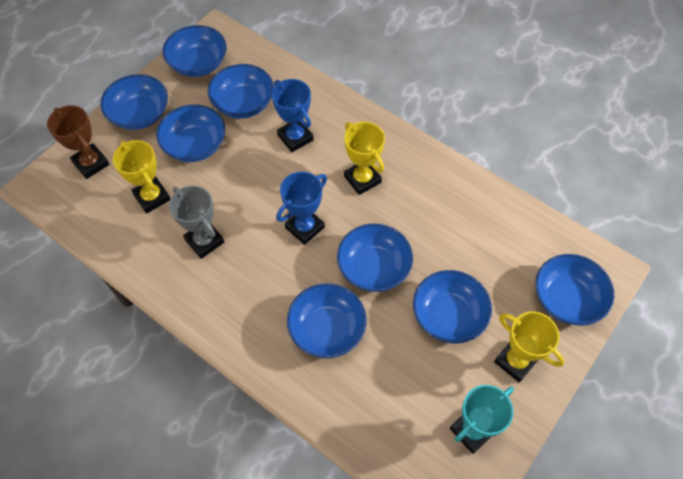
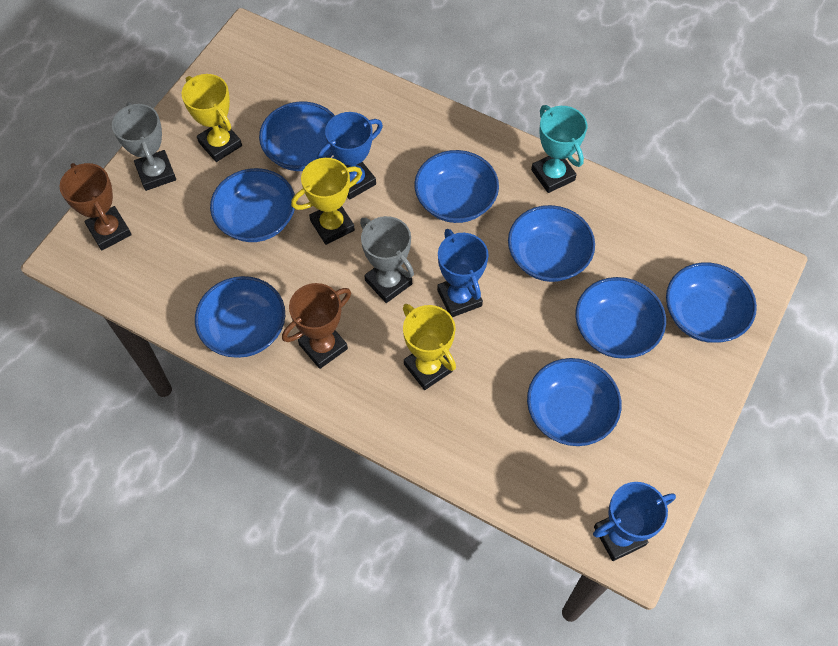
blue trophy: 2 -> 3
brown trophy: 1 -> 2
grey trophy: 1 -> 2

